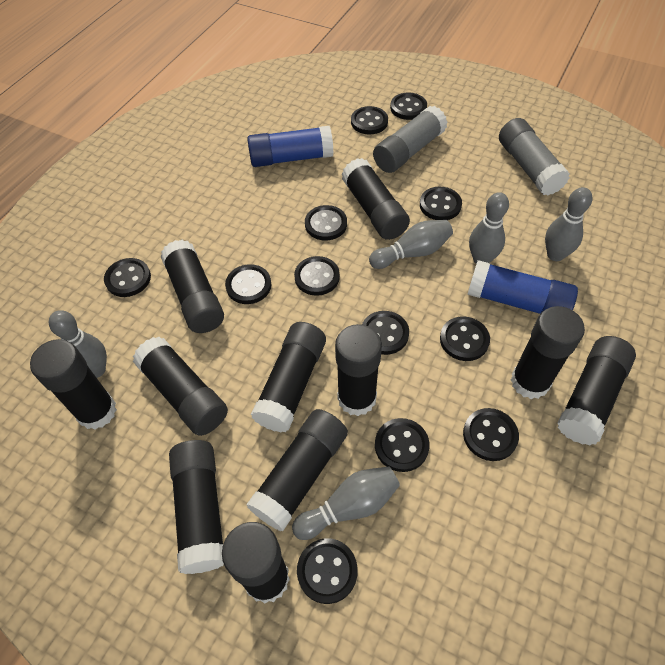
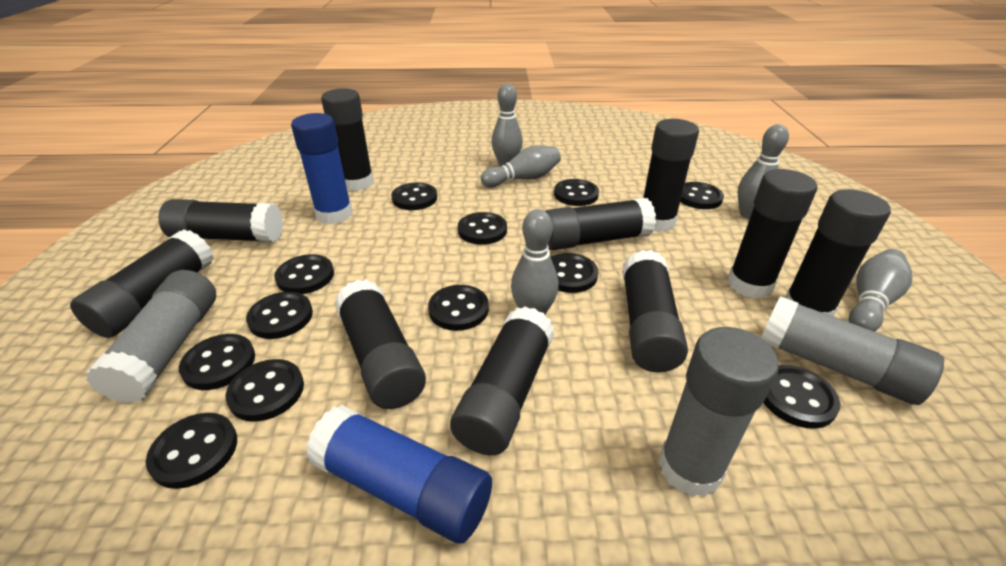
black glue stick: 11 -> 10
grey glue stick: 2 -> 3

